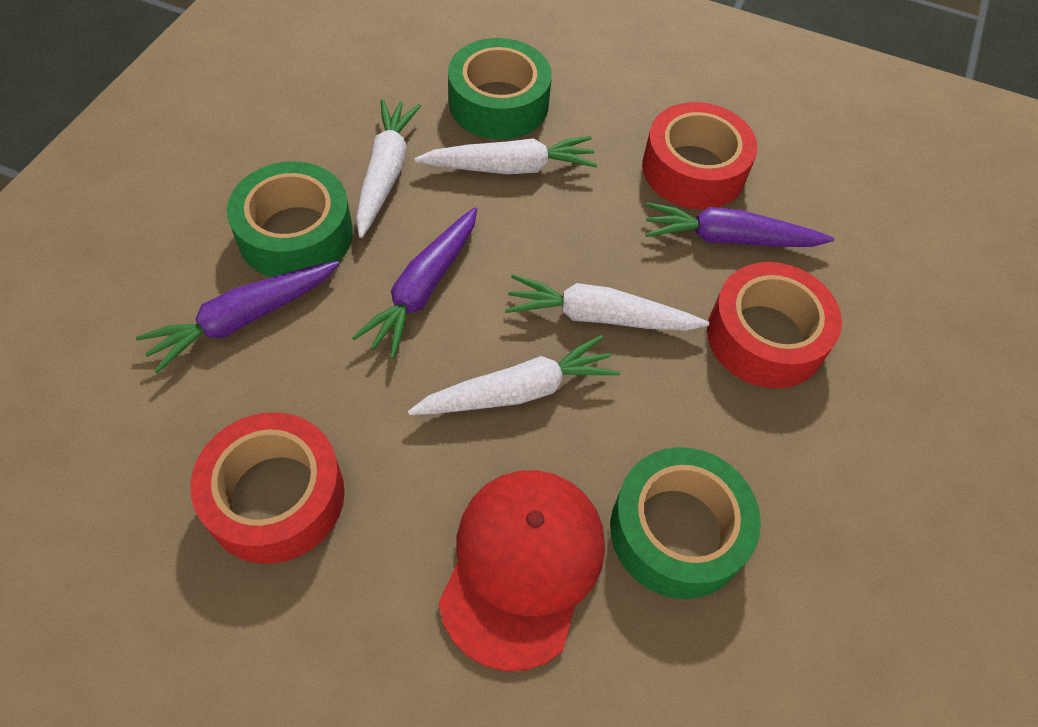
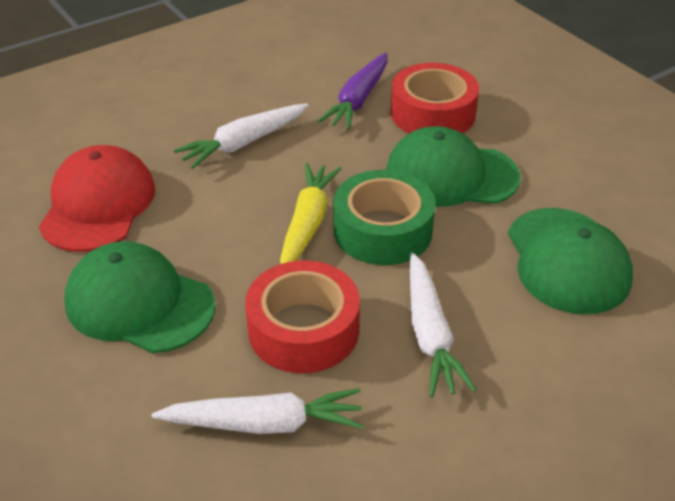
green cap: 0 -> 3
green tape: 3 -> 1
purple carrot: 3 -> 1
red tape: 3 -> 2
white carrot: 4 -> 3
yellow carrot: 0 -> 1

